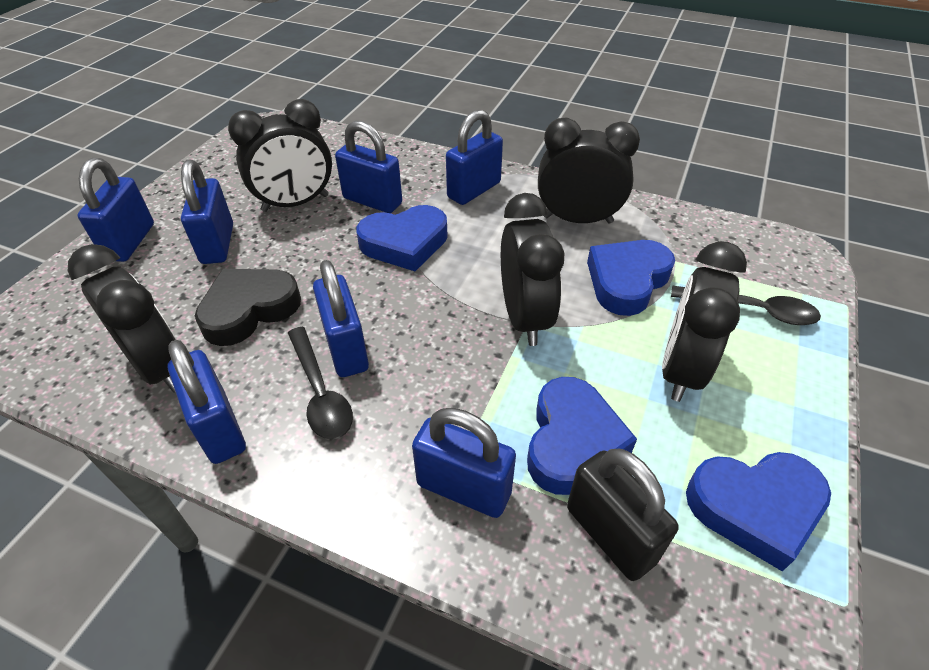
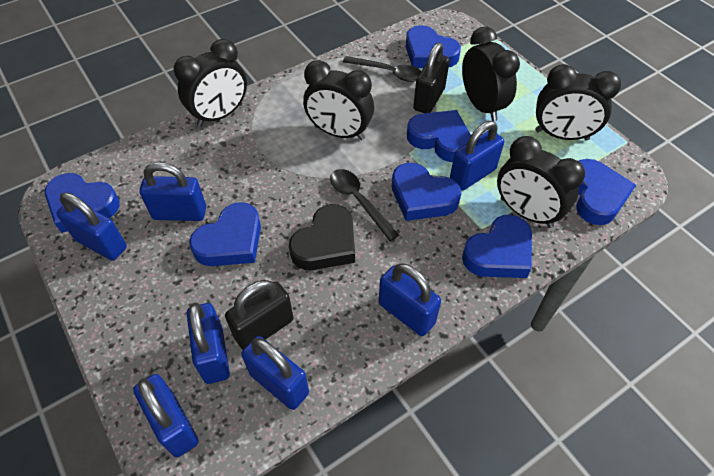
black padlock: 1 -> 2
blue heart: 4 -> 7

